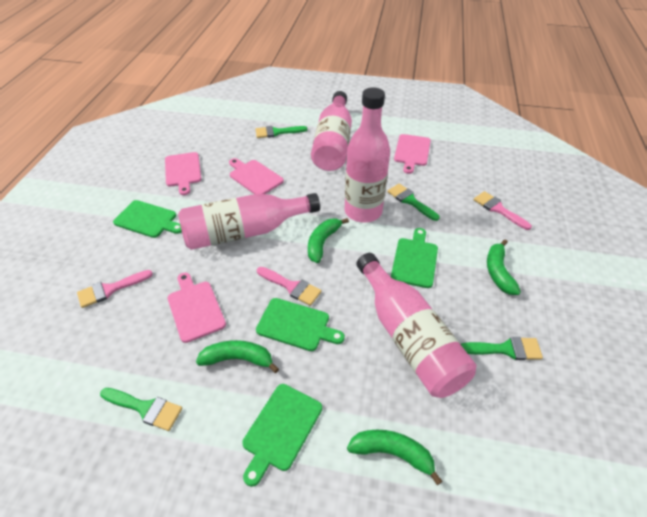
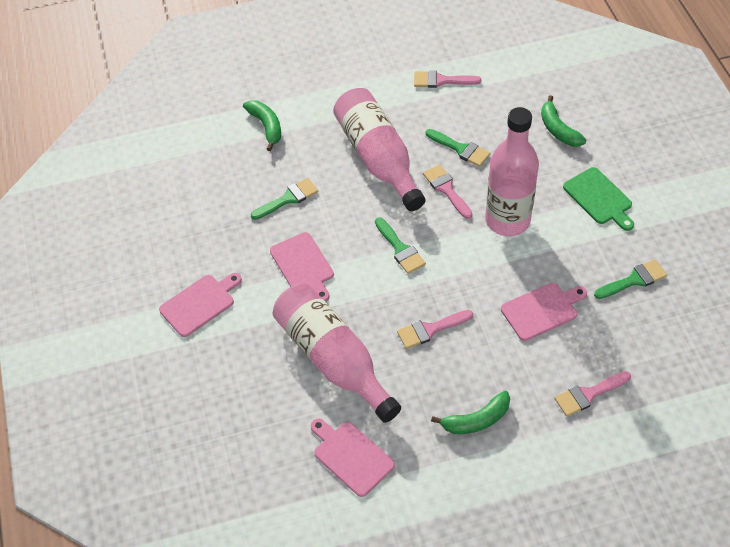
green banana: 4 -> 3
green cutting board: 4 -> 1
pink bottle: 4 -> 3
pink brush: 3 -> 4

